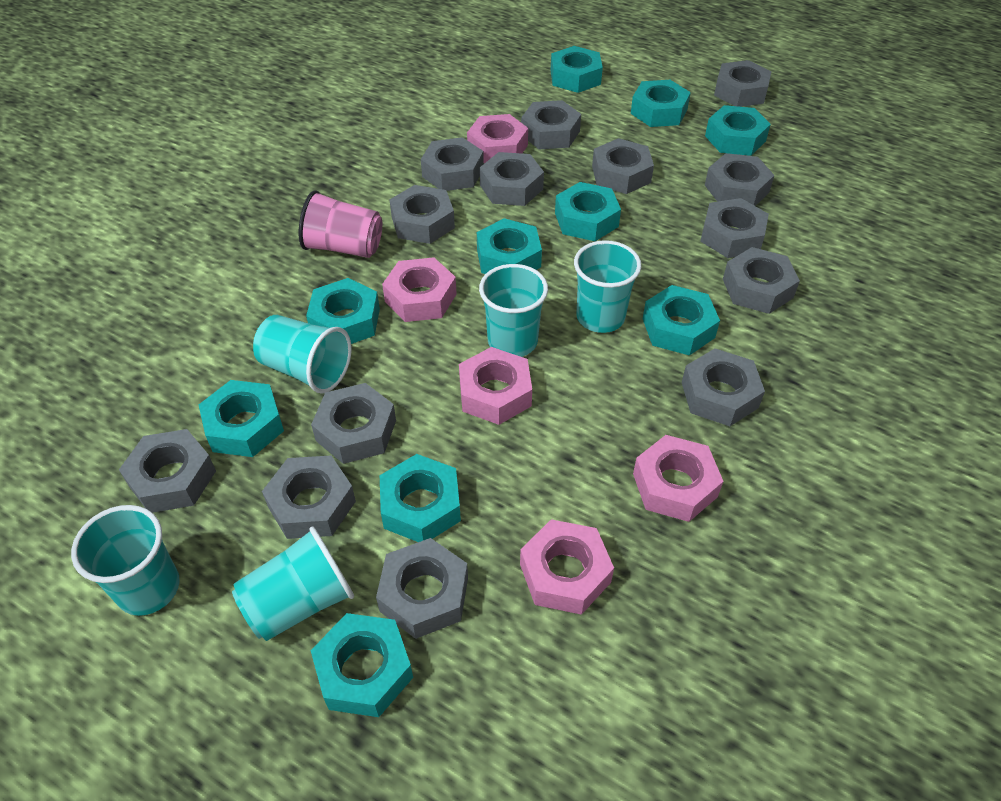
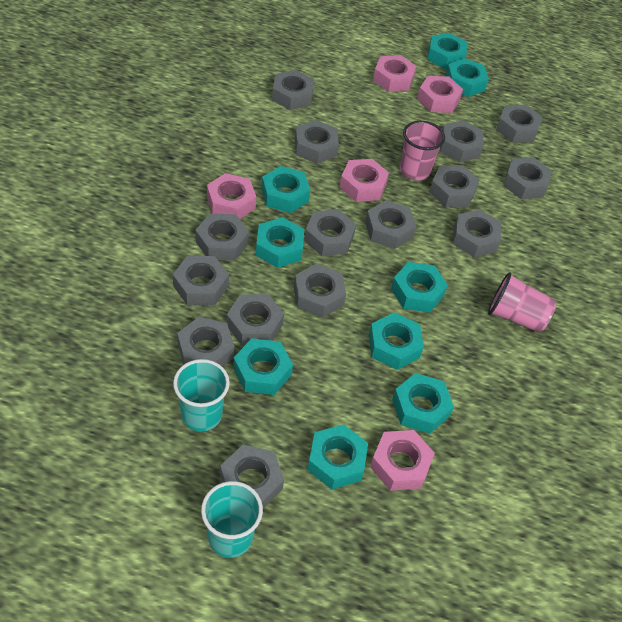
grey nut: 14 -> 15
pink cup: 1 -> 2
turquoise cup: 5 -> 2
turquoise nut: 10 -> 9

